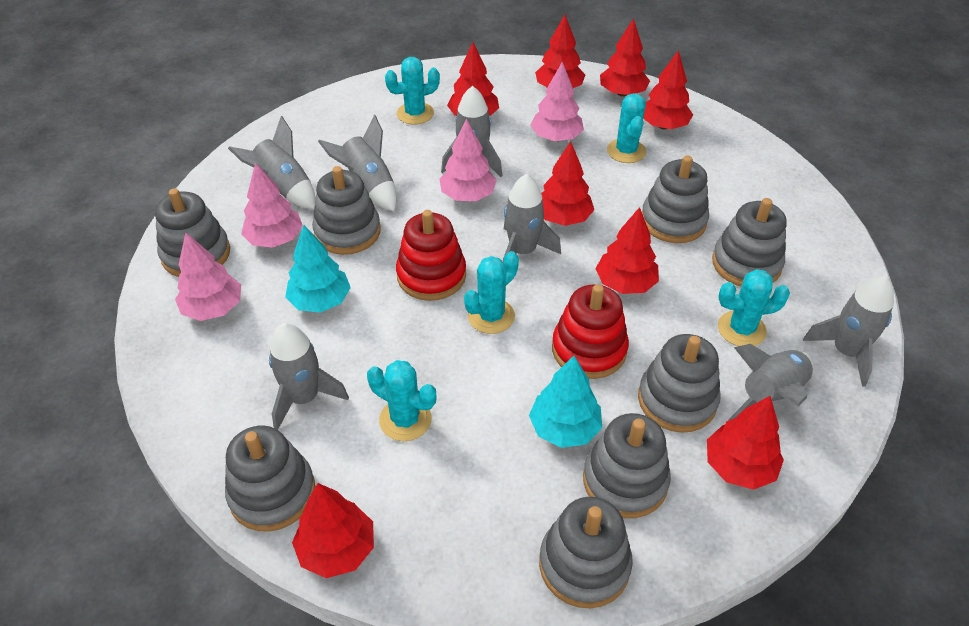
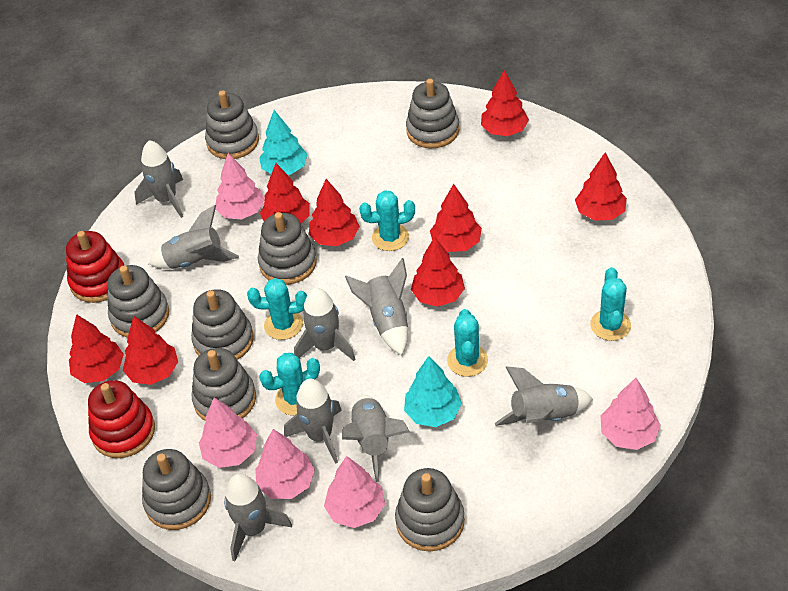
grey rocket: 7 -> 8
pink tree: 4 -> 5

